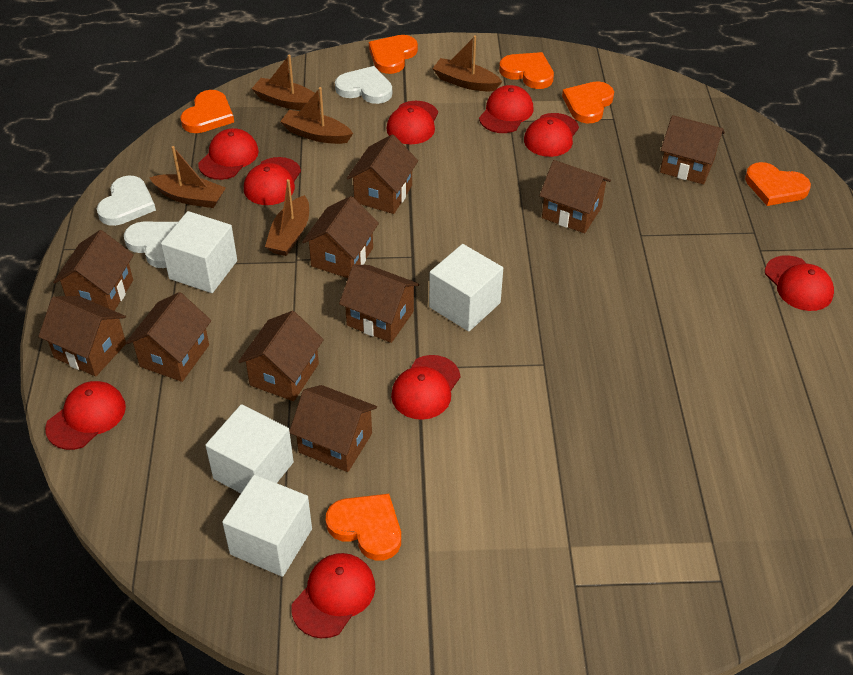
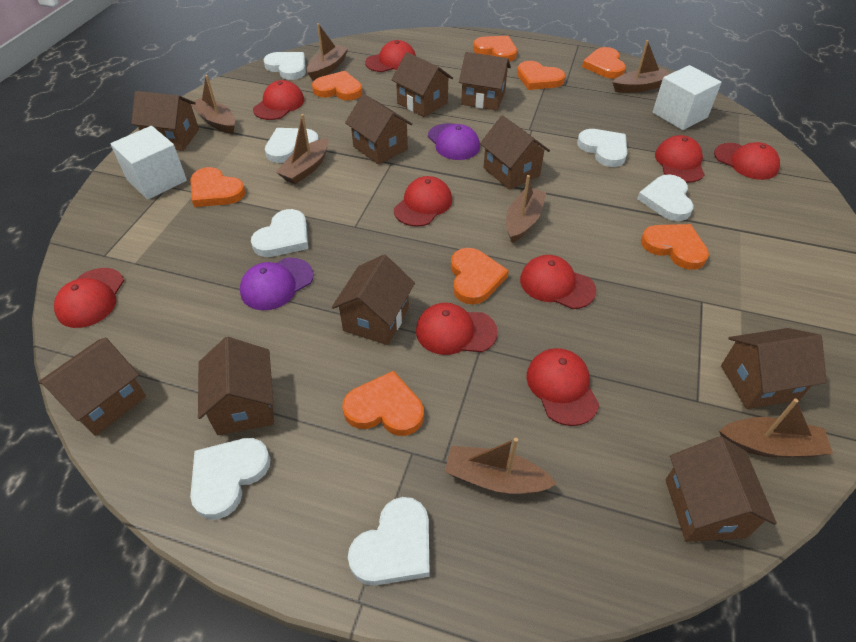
brown boat: 5 -> 7
orange heart: 6 -> 8
purple cap: 0 -> 2
white cube: 4 -> 2
white heart: 3 -> 7

